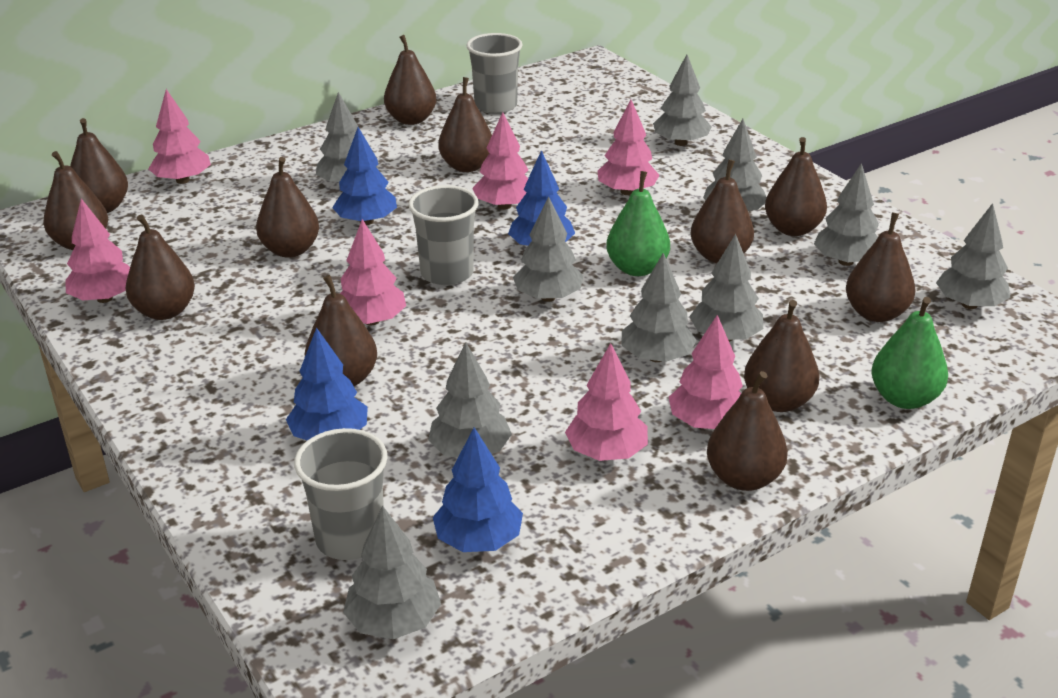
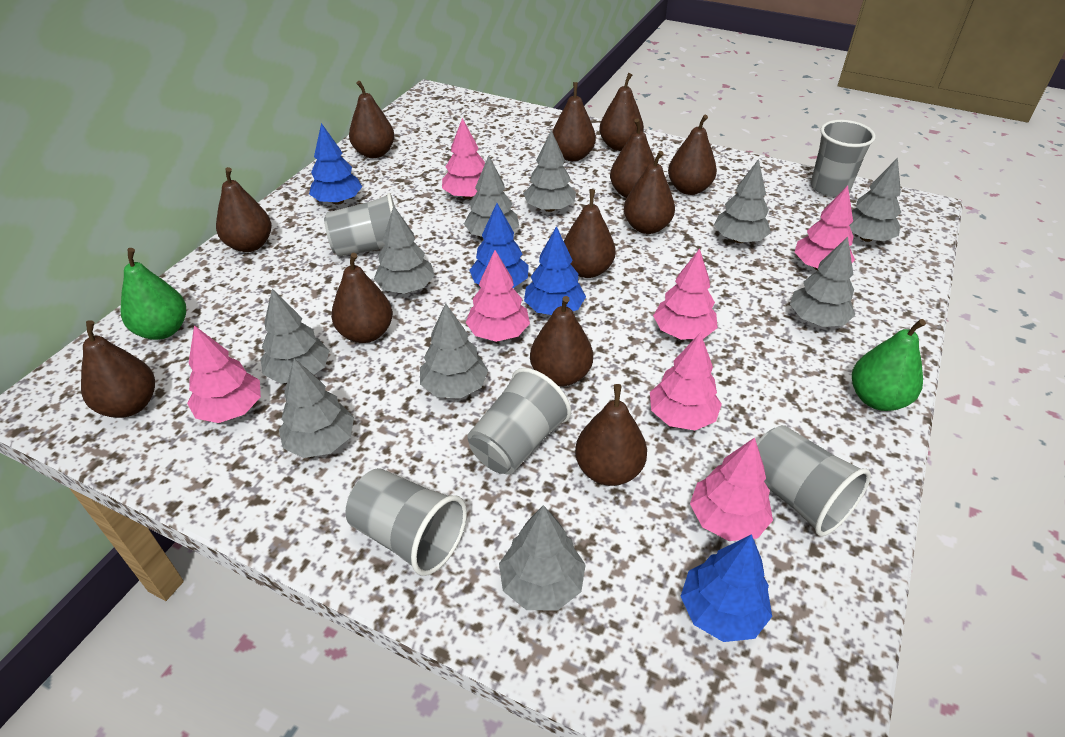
grey cup: 3 -> 5

